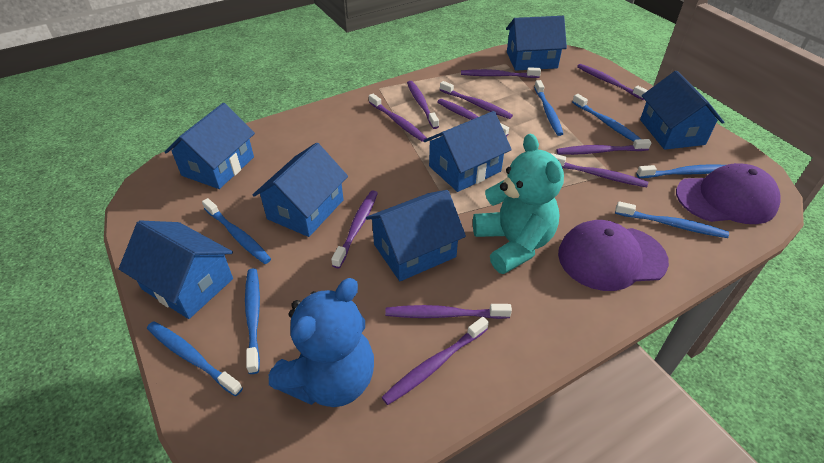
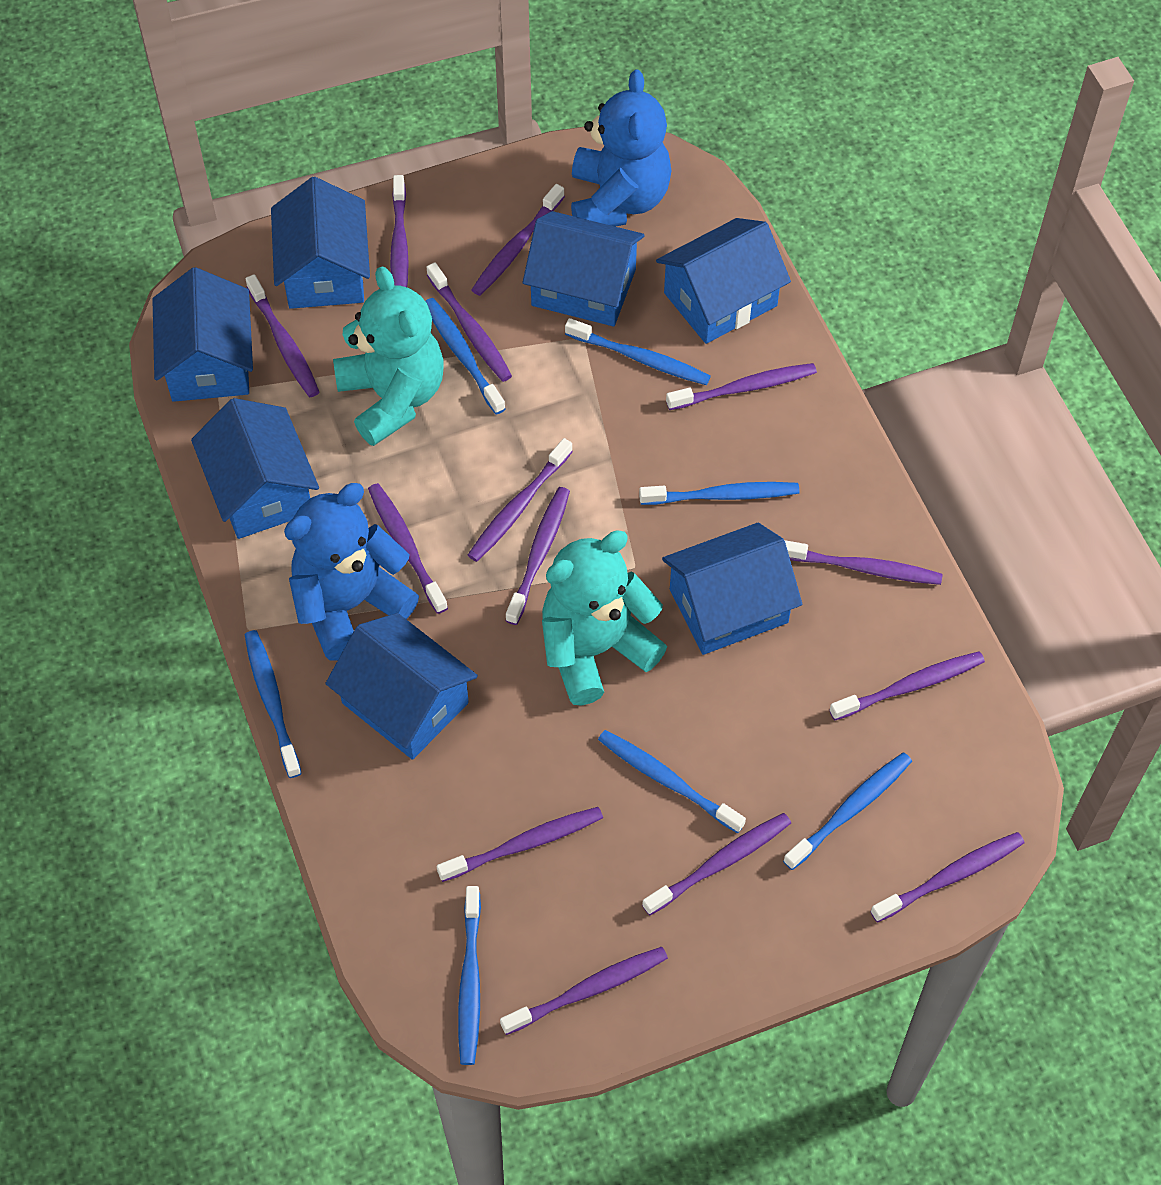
blue teddy bear: 1 -> 2
purple cap: 2 -> 0
purple toothbrush: 11 -> 14
turquoise teddy bear: 1 -> 2

